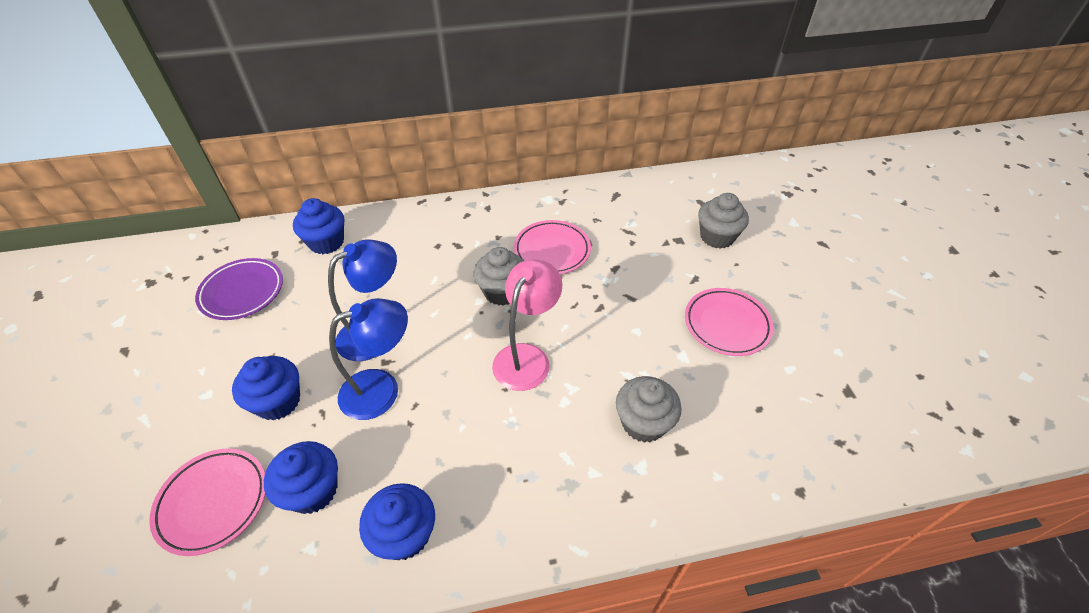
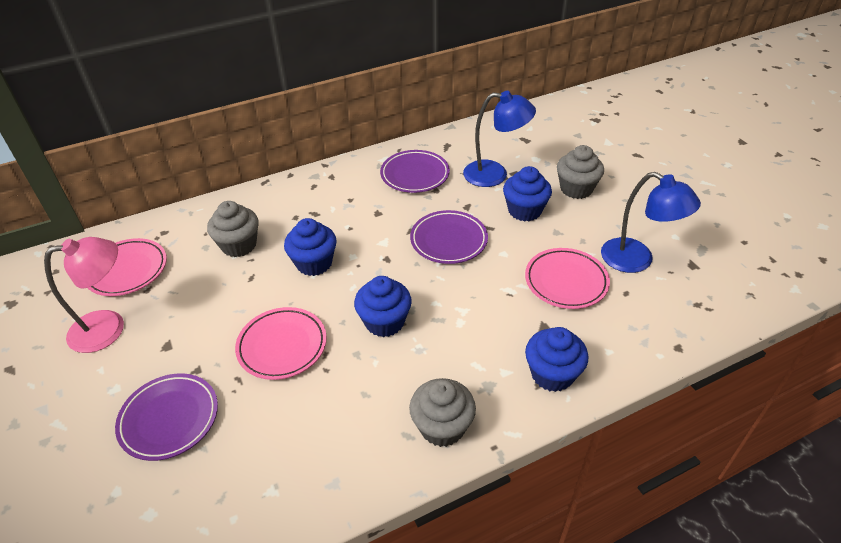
purple plate: 1 -> 3

